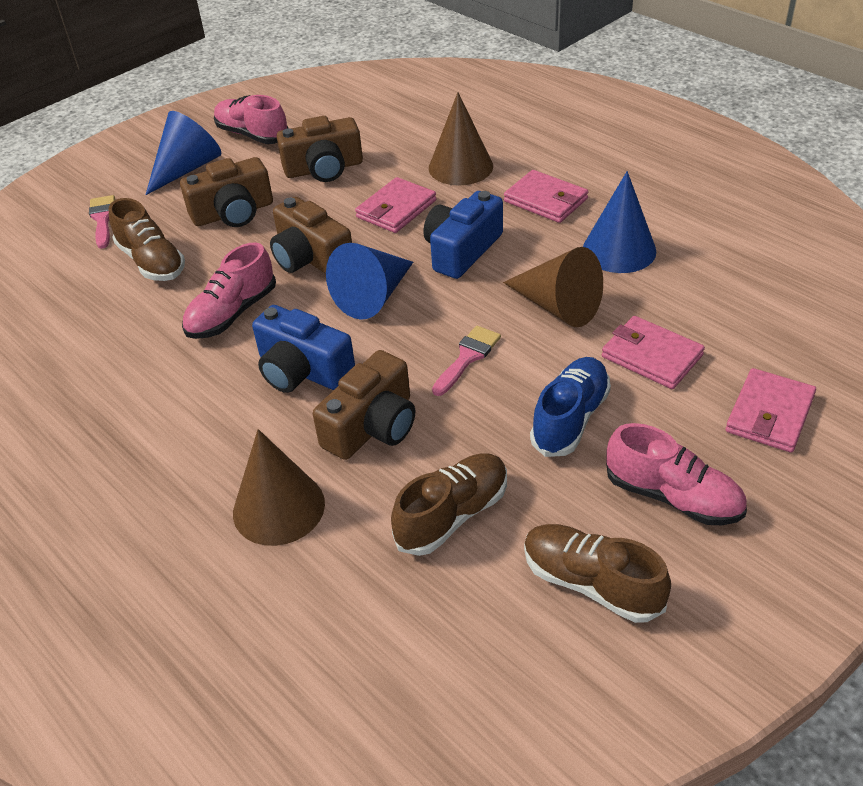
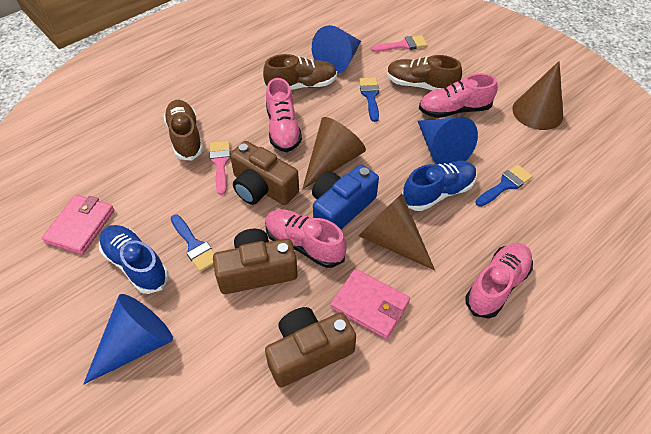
blue brush: 0 -> 3
blue camera: 2 -> 1
blue shoe: 1 -> 2
brown camera: 4 -> 3
pink shoe: 3 -> 4
pink wallet: 4 -> 2

